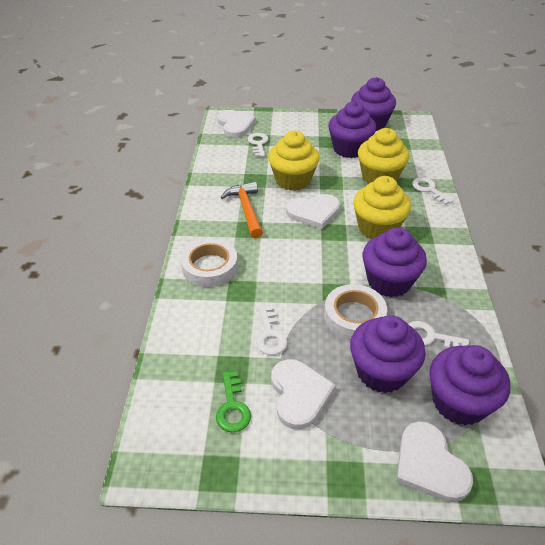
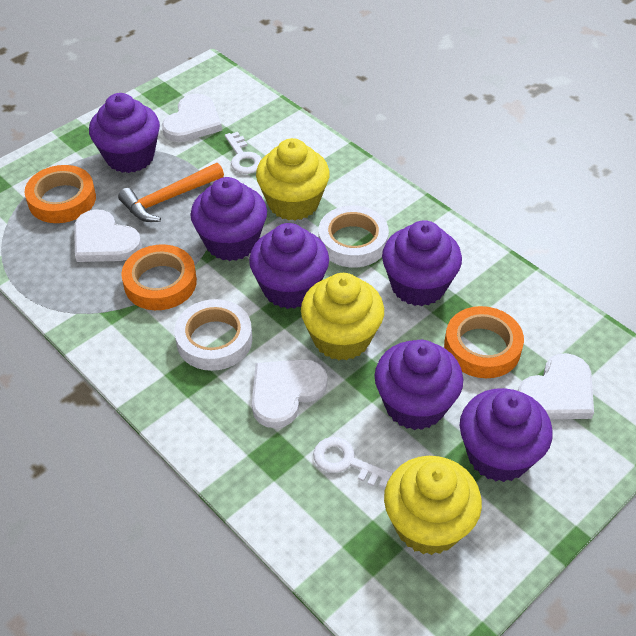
green key: 1 -> 0
orange tape: 0 -> 3
purple cupcake: 5 -> 6
white key: 4 -> 2

